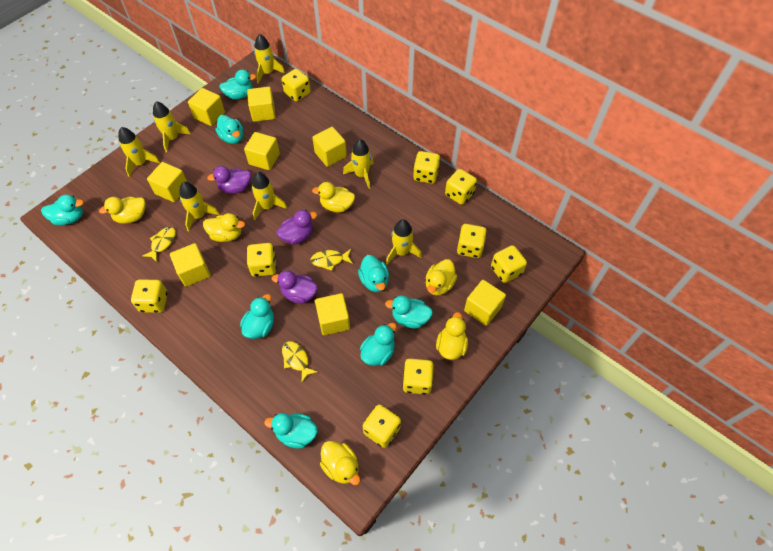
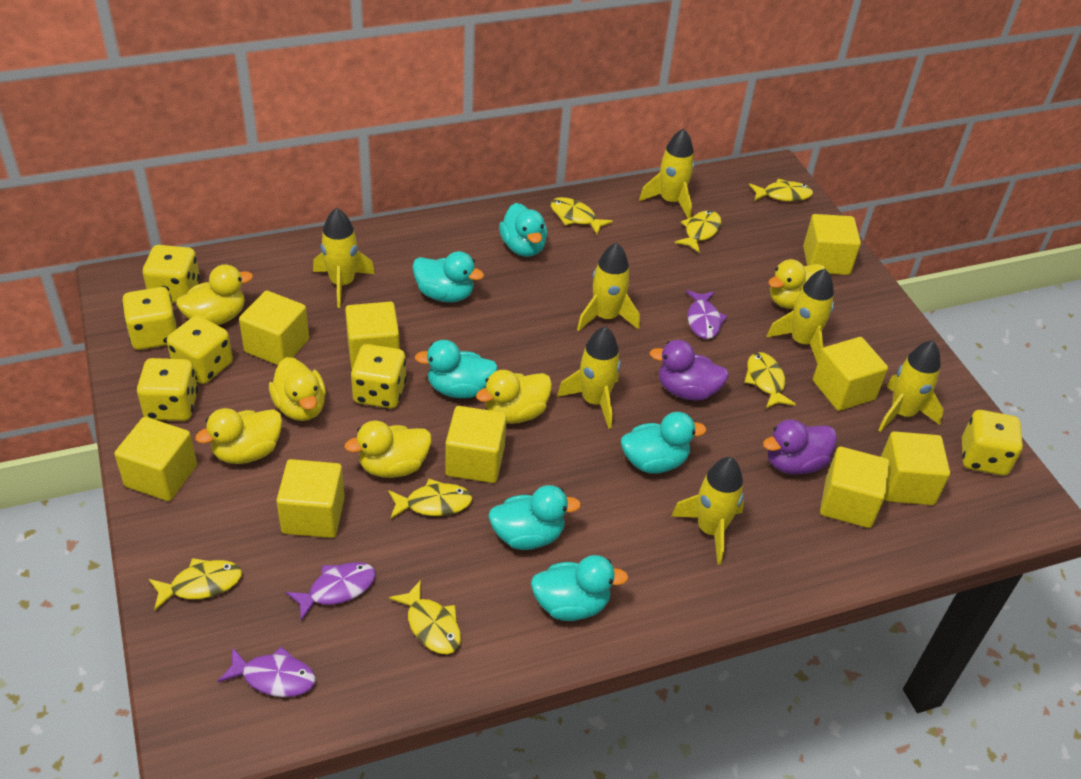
purple duck: 3 -> 2
purple fish: 0 -> 3
turquoise duck: 8 -> 6
yellow cube: 8 -> 9
yellow dice: 9 -> 6
yellow fish: 3 -> 7

